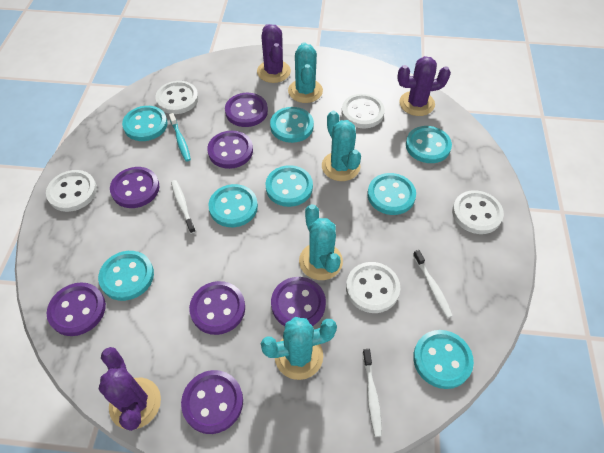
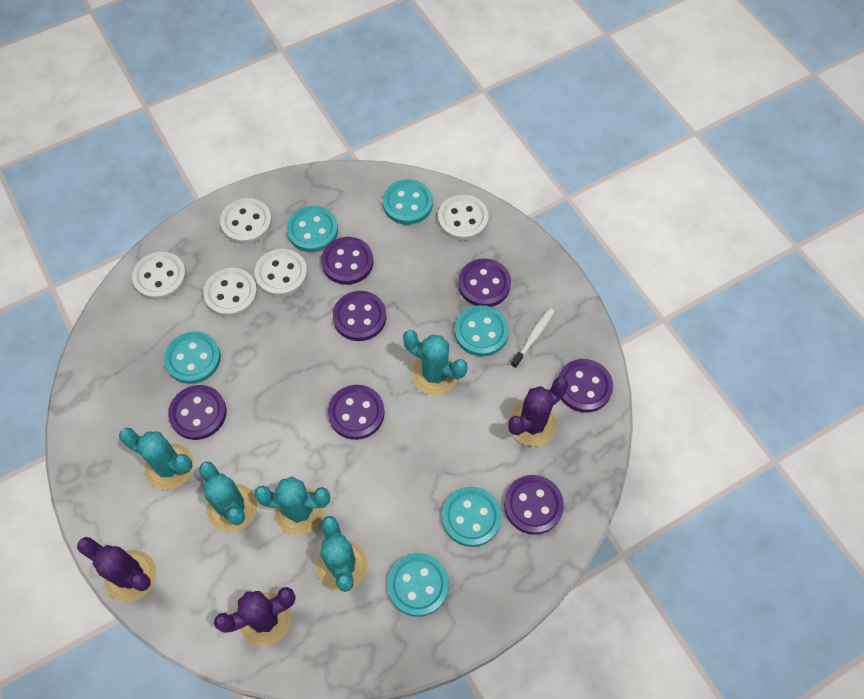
turquoise button: 8 -> 6
turquoise cactus: 4 -> 5
turquoise toothbrush: 1 -> 0
white toothbrush: 3 -> 1

